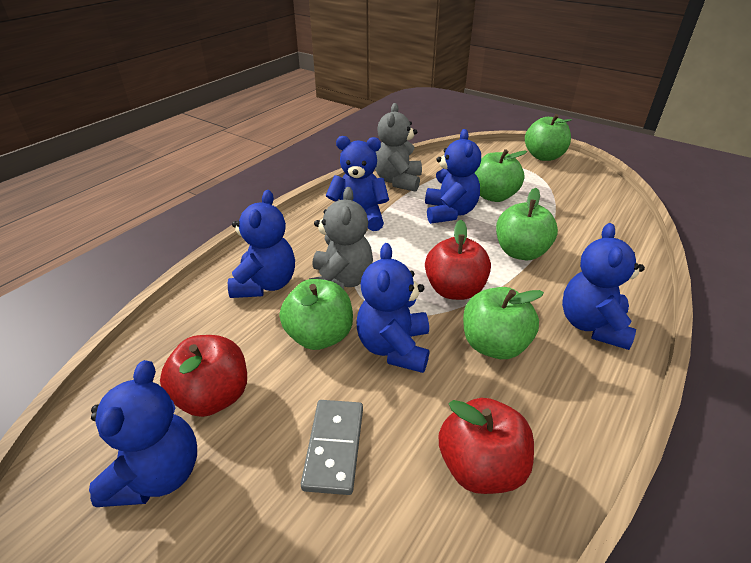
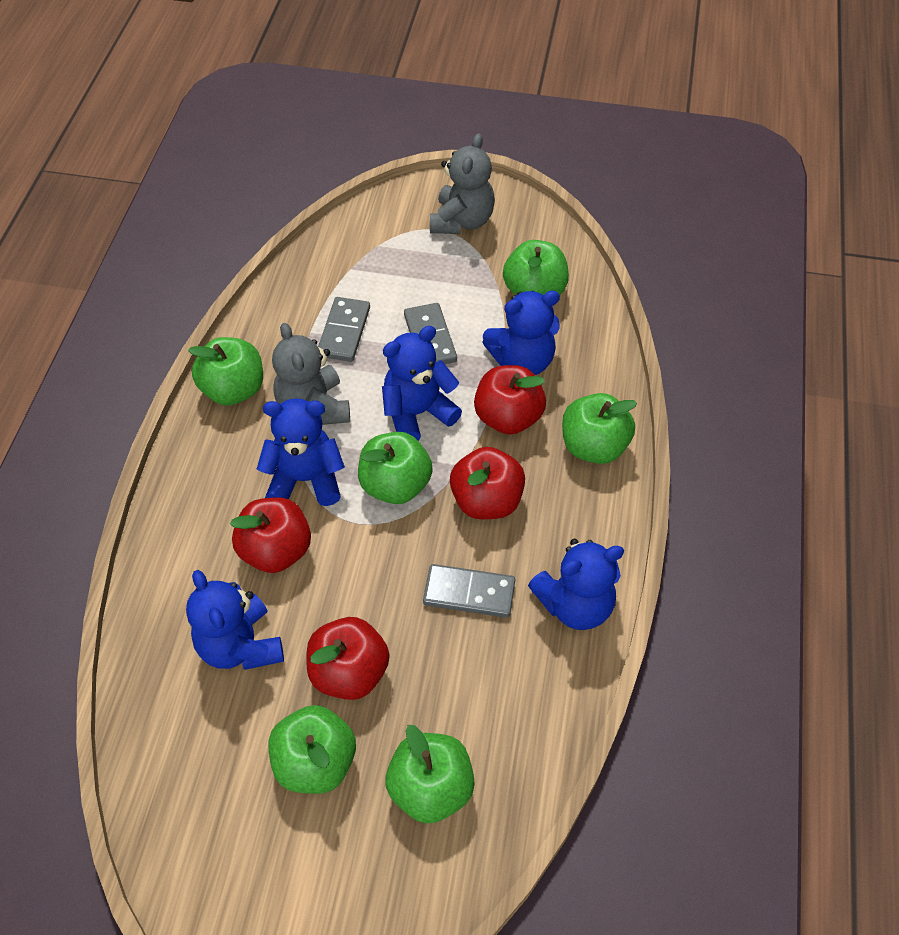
blue teddy bear: 6 -> 5
green apple: 5 -> 6
grey domino: 1 -> 3
red apple: 3 -> 4

